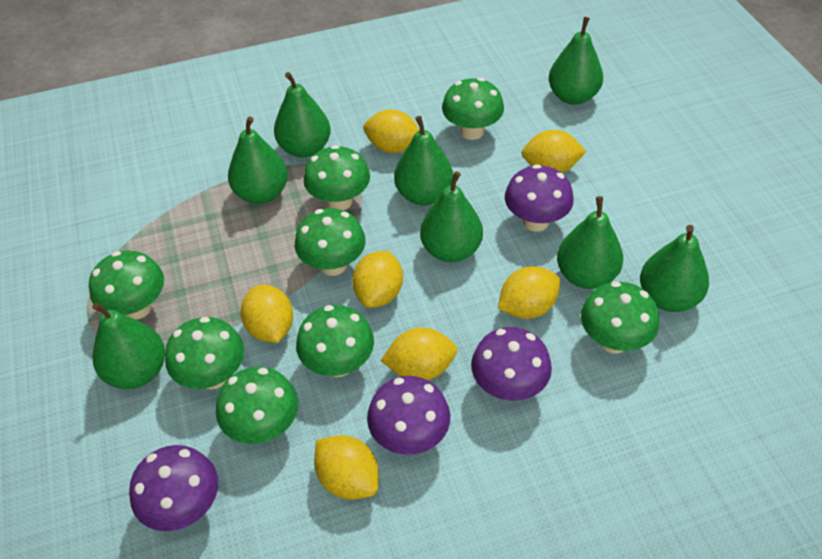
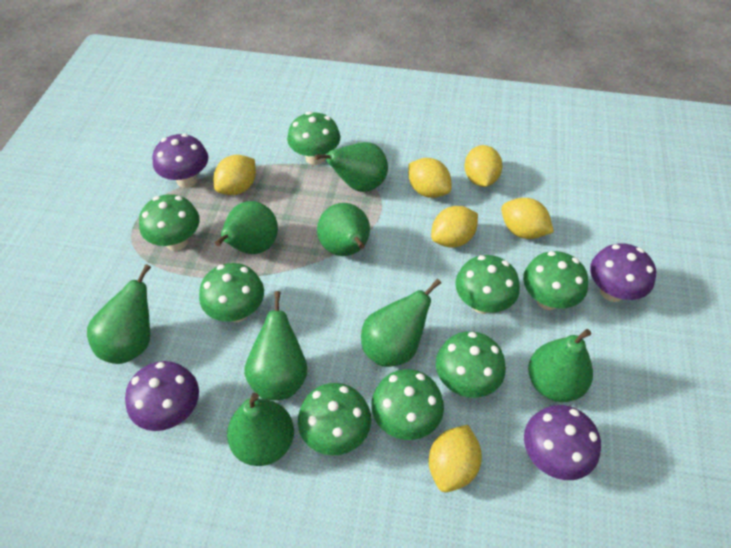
yellow lemon: 7 -> 6

